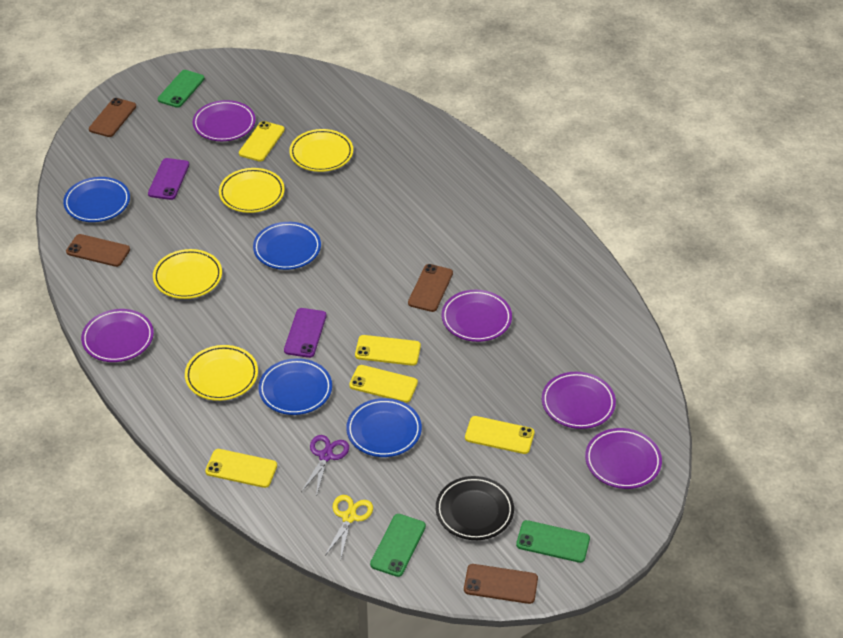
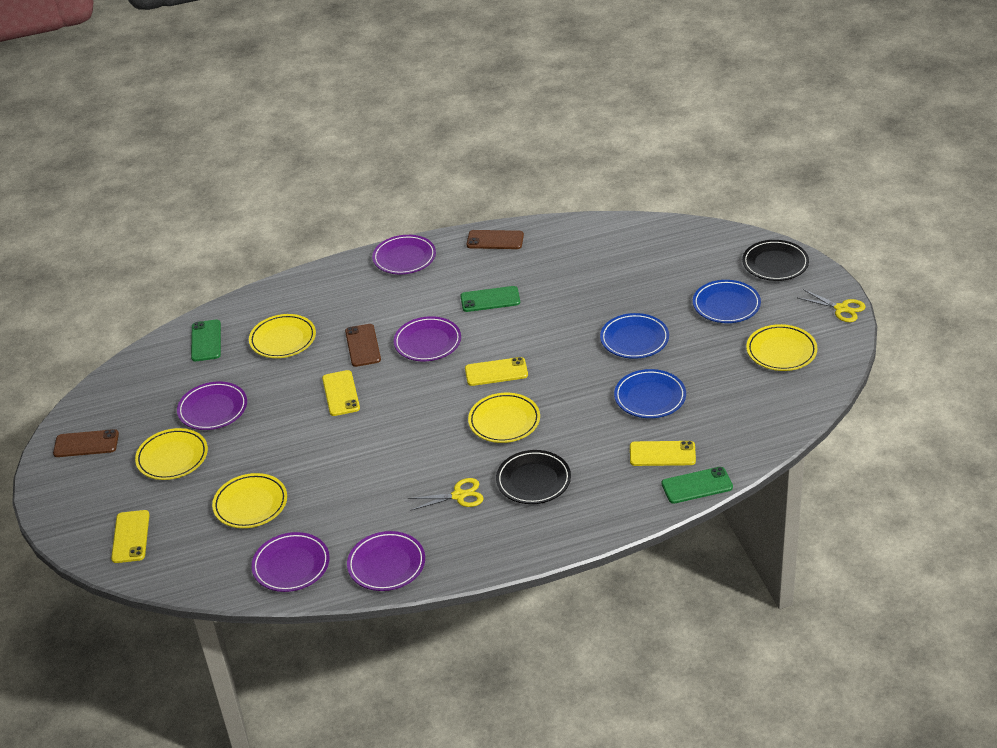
black plate: 1 -> 2
blue plate: 4 -> 3
brown phone: 4 -> 3
purple phone: 2 -> 0
purple scissors: 1 -> 0
yellow phone: 5 -> 4
yellow plate: 4 -> 5
yellow scissors: 1 -> 2

